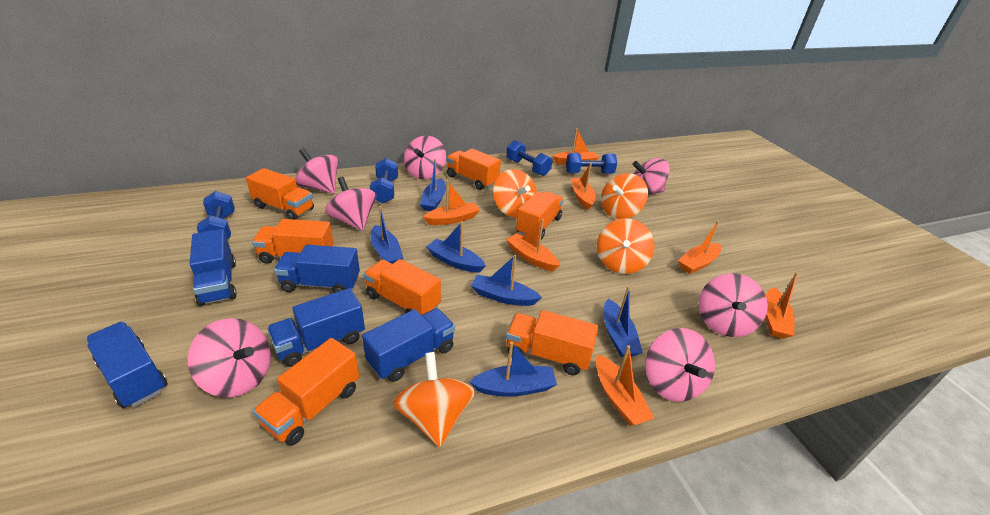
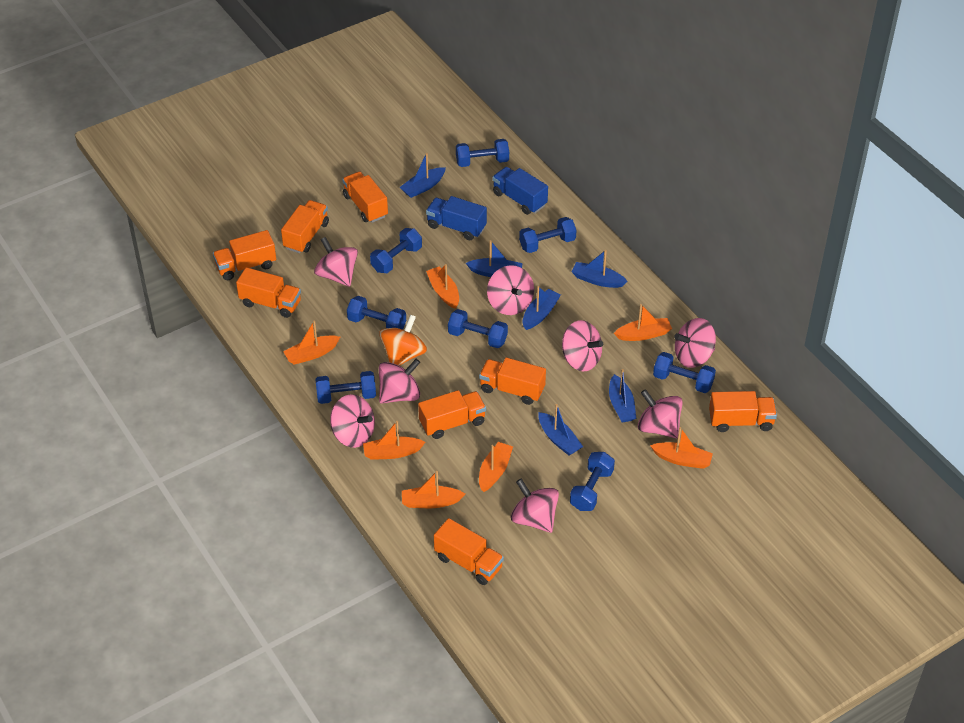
blue dumbbell: 4 -> 8
blue truck: 5 -> 2
orange spinning top: 4 -> 1
orange truck: 7 -> 8
pink spinning top: 7 -> 8

